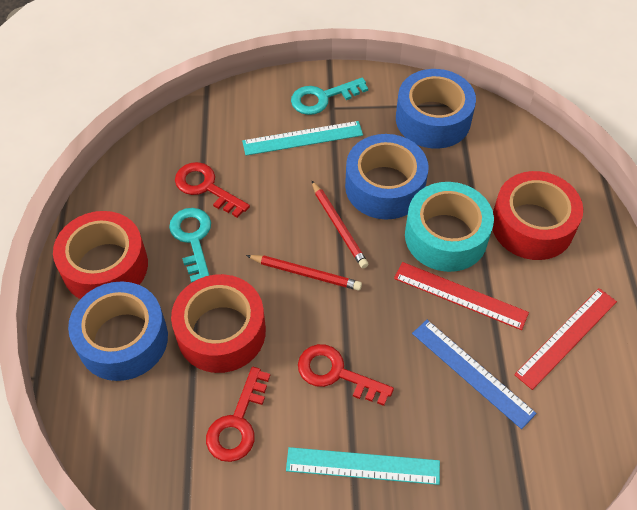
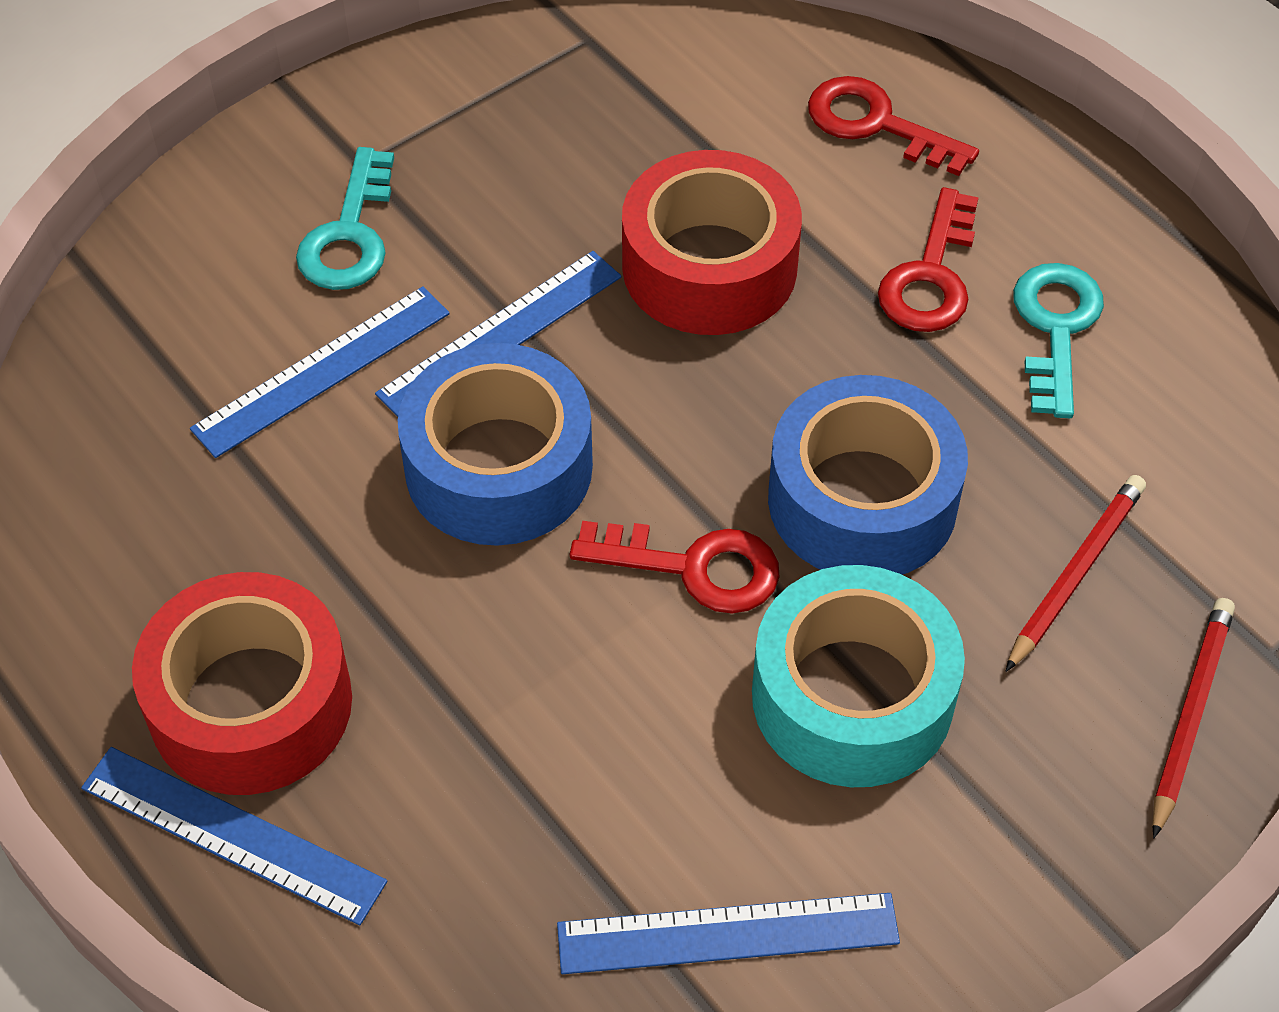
blue ruler: 1 -> 4
blue tape: 3 -> 2
red ruler: 2 -> 0
red tape: 3 -> 2
turquoise ruler: 2 -> 0

